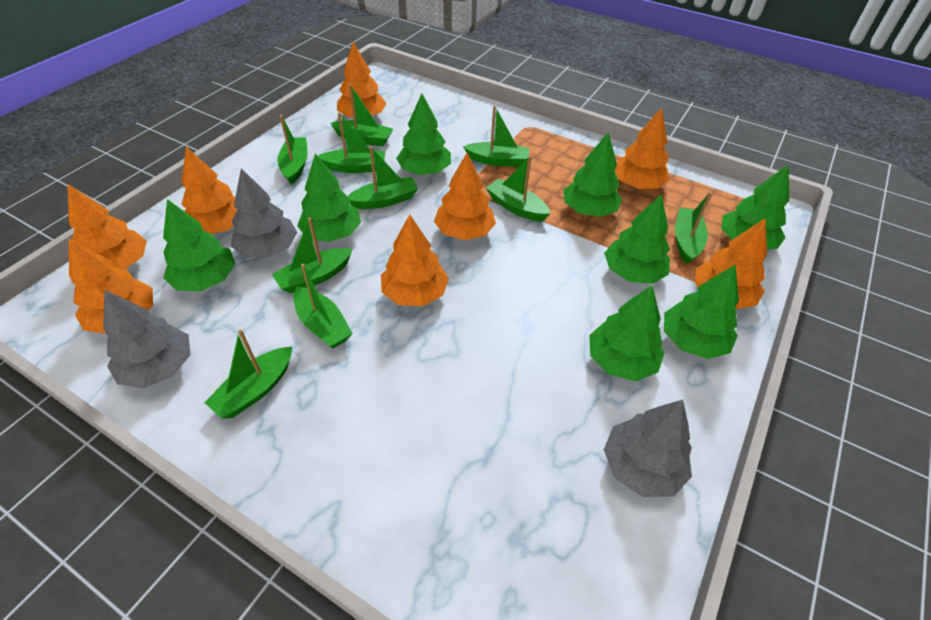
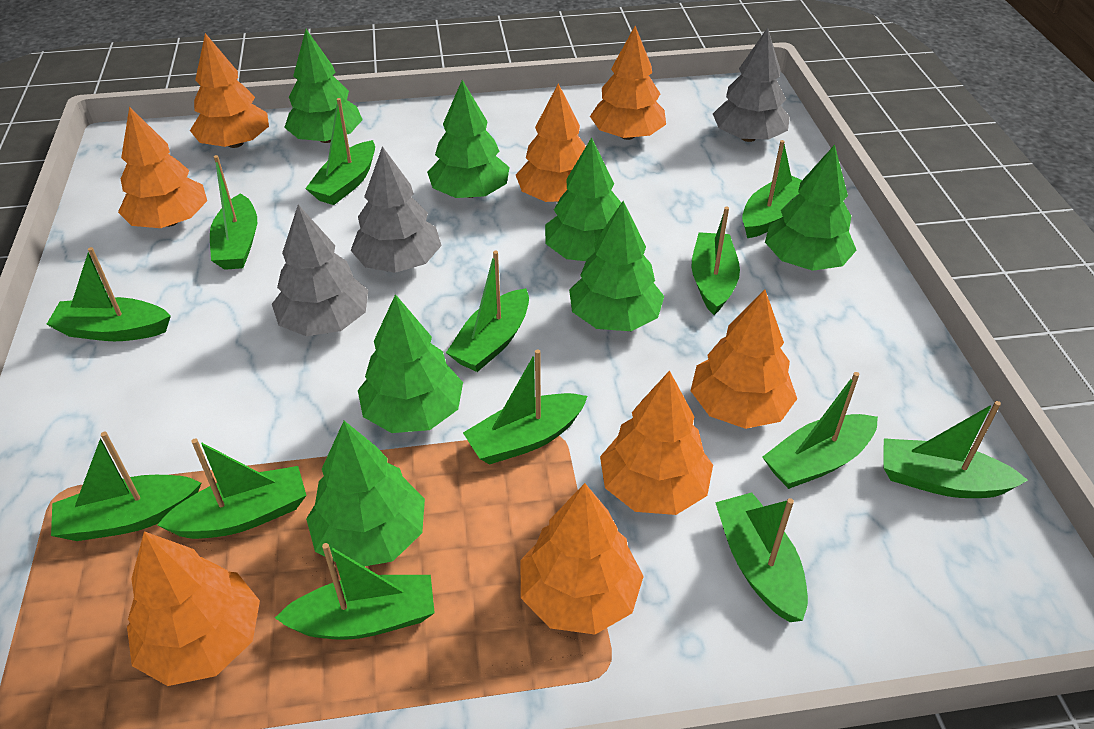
green boat: 10 -> 13
green tree: 8 -> 7

